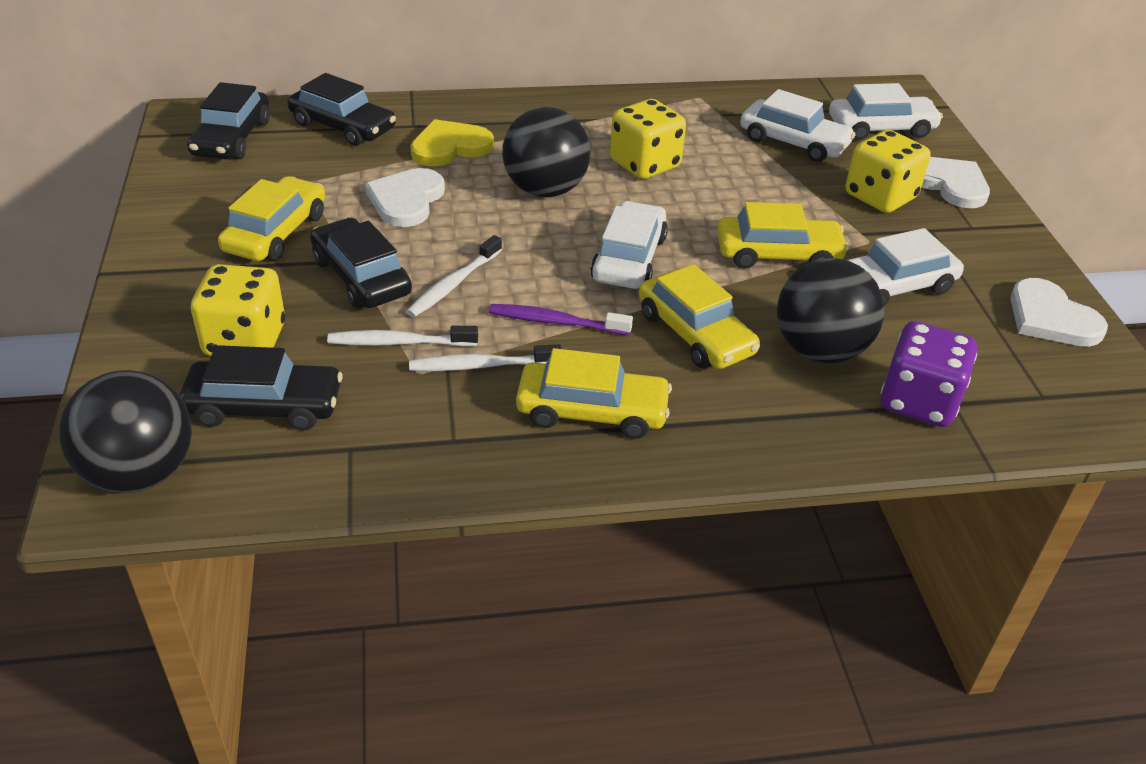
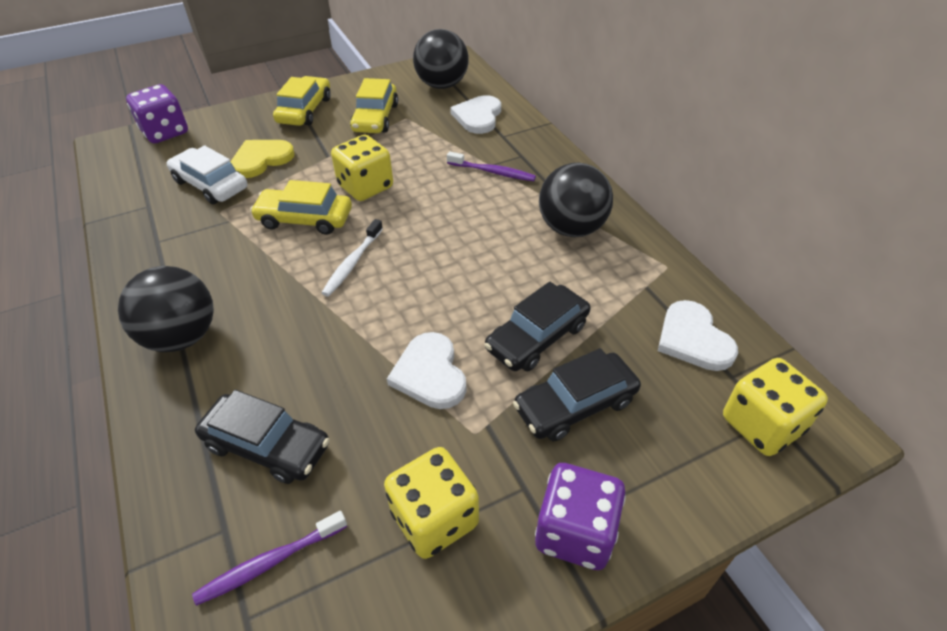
black car: 4 -> 3
purple dice: 1 -> 2
purple toothbrush: 1 -> 2
white car: 4 -> 1
white toothbrush: 3 -> 1
yellow car: 4 -> 3

